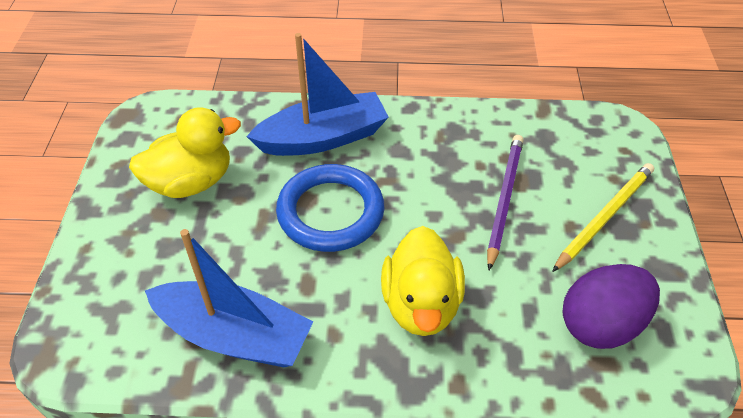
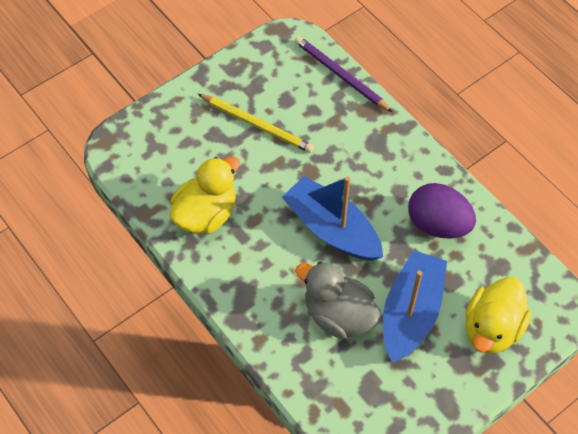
blue ring: 1 -> 0
grey duck: 0 -> 1

